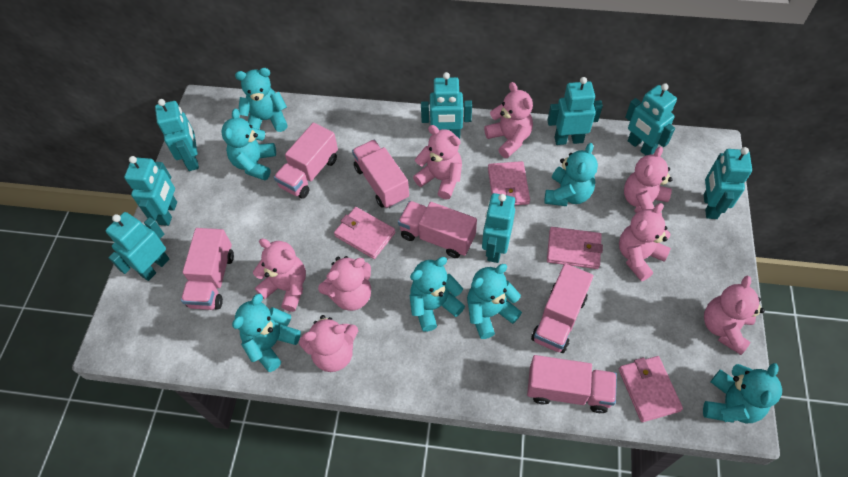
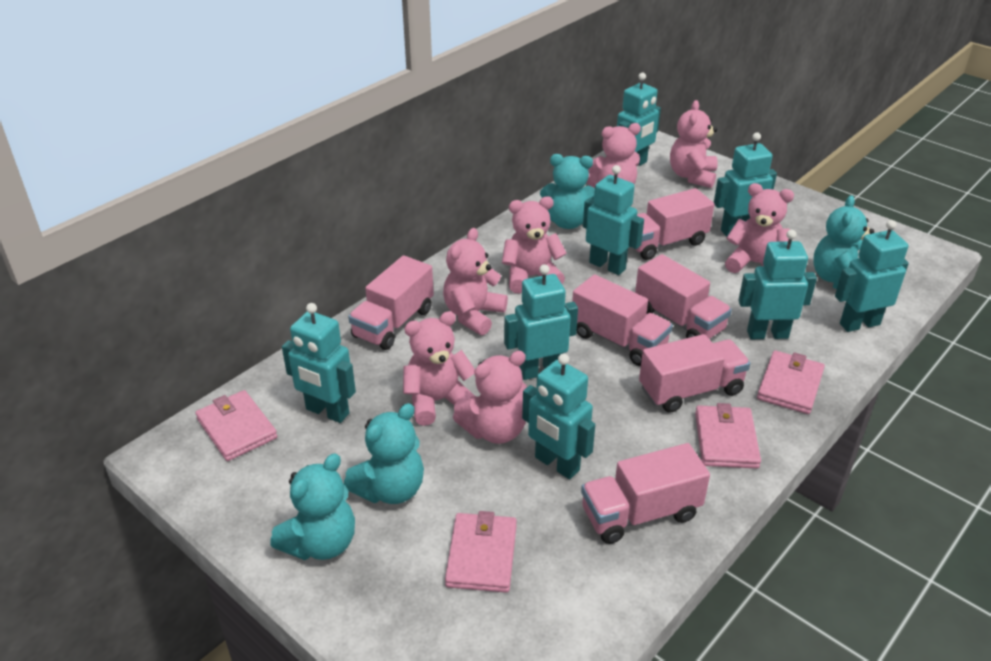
pink teddy bear: 8 -> 7
turquoise teddy bear: 7 -> 4

